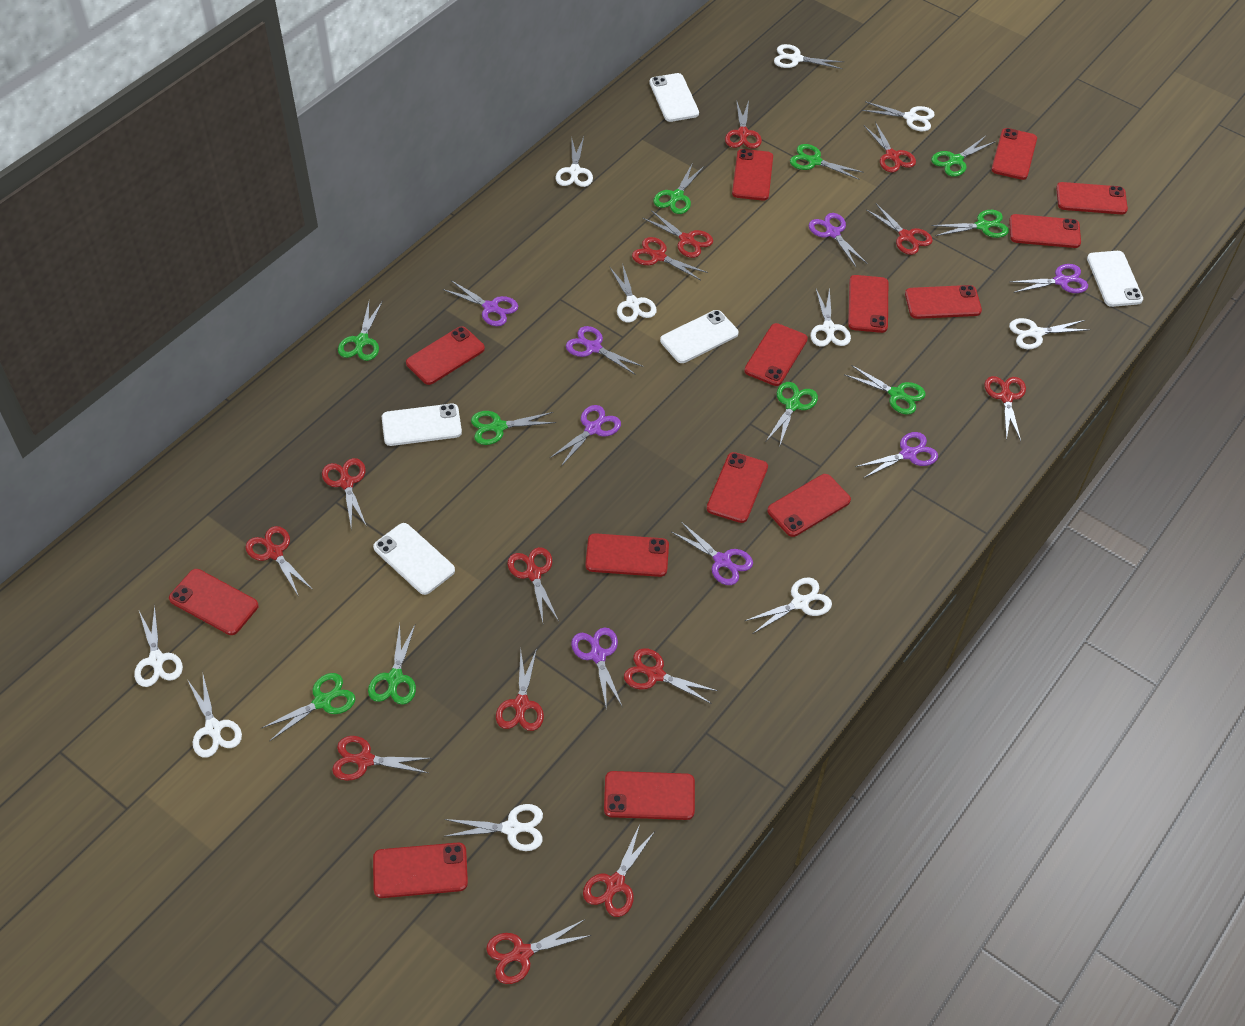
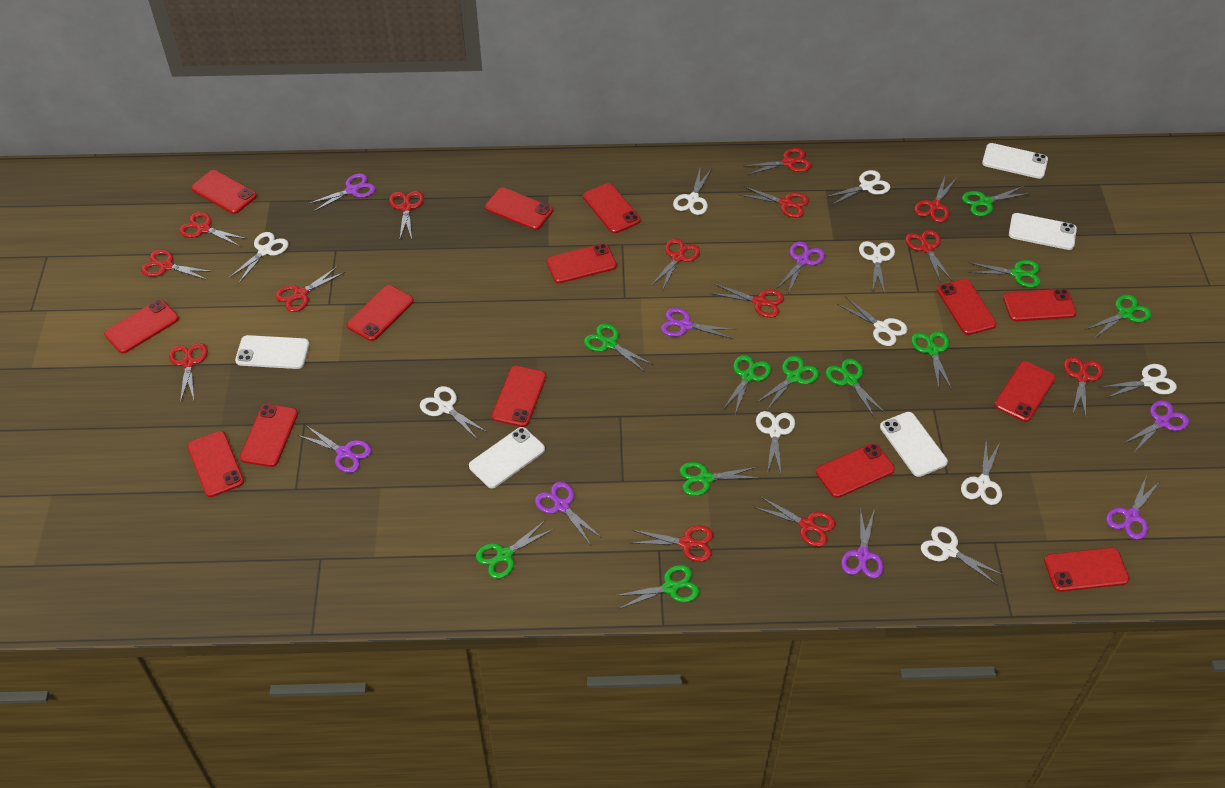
green scissors: 10 -> 11

